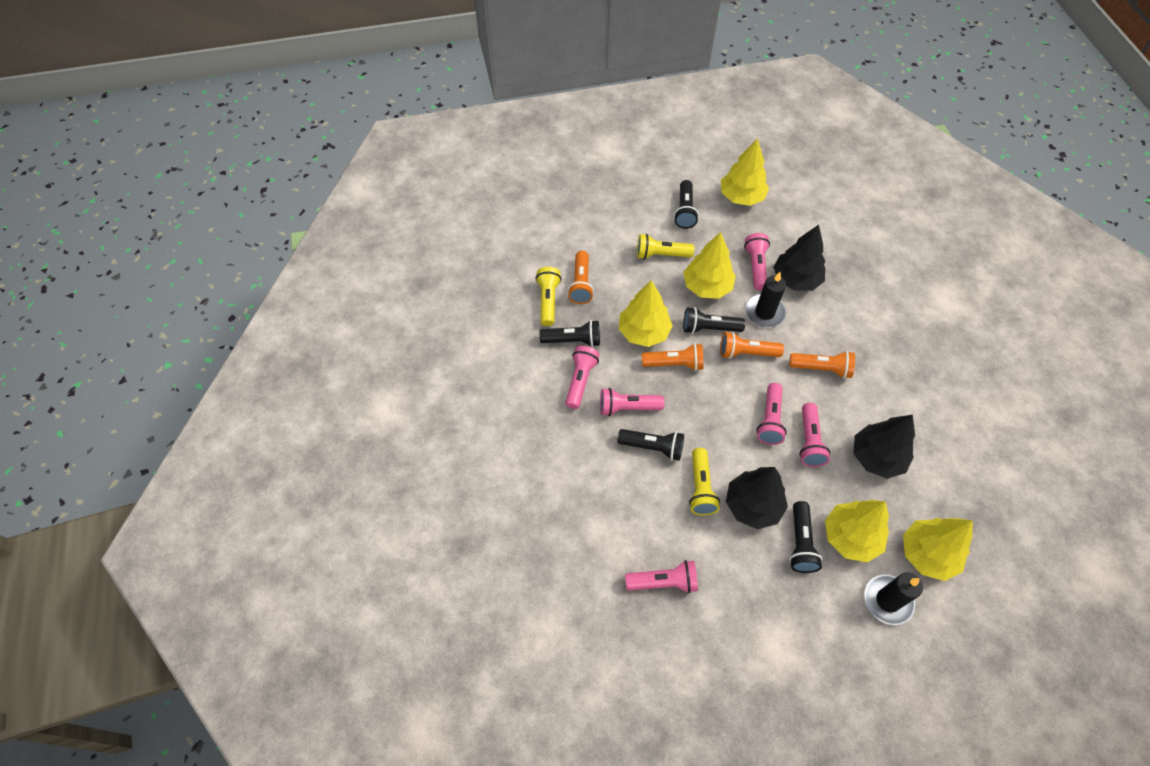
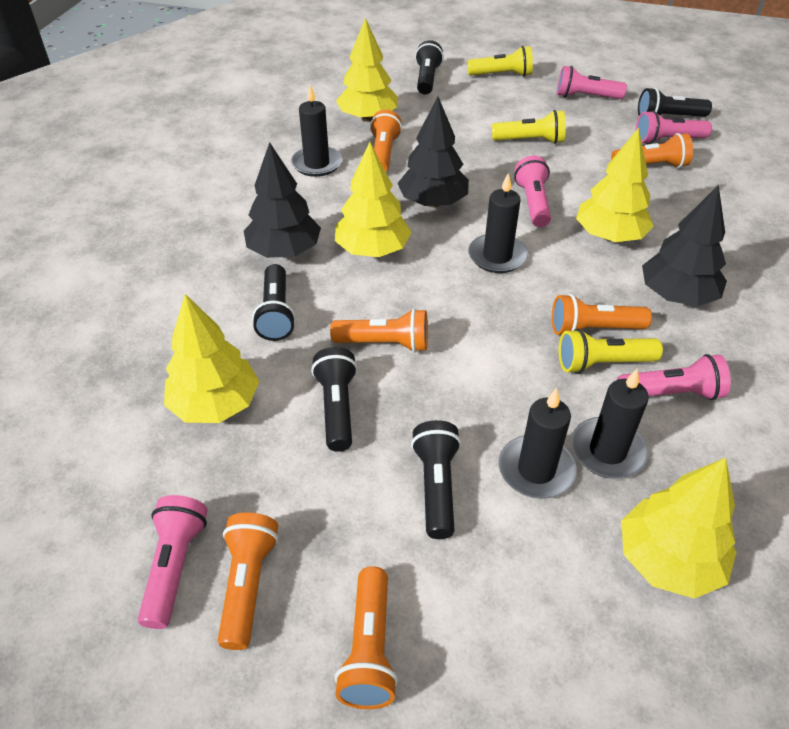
black candle: 2 -> 4
orange flashlight: 4 -> 6
pink flashlight: 6 -> 5

